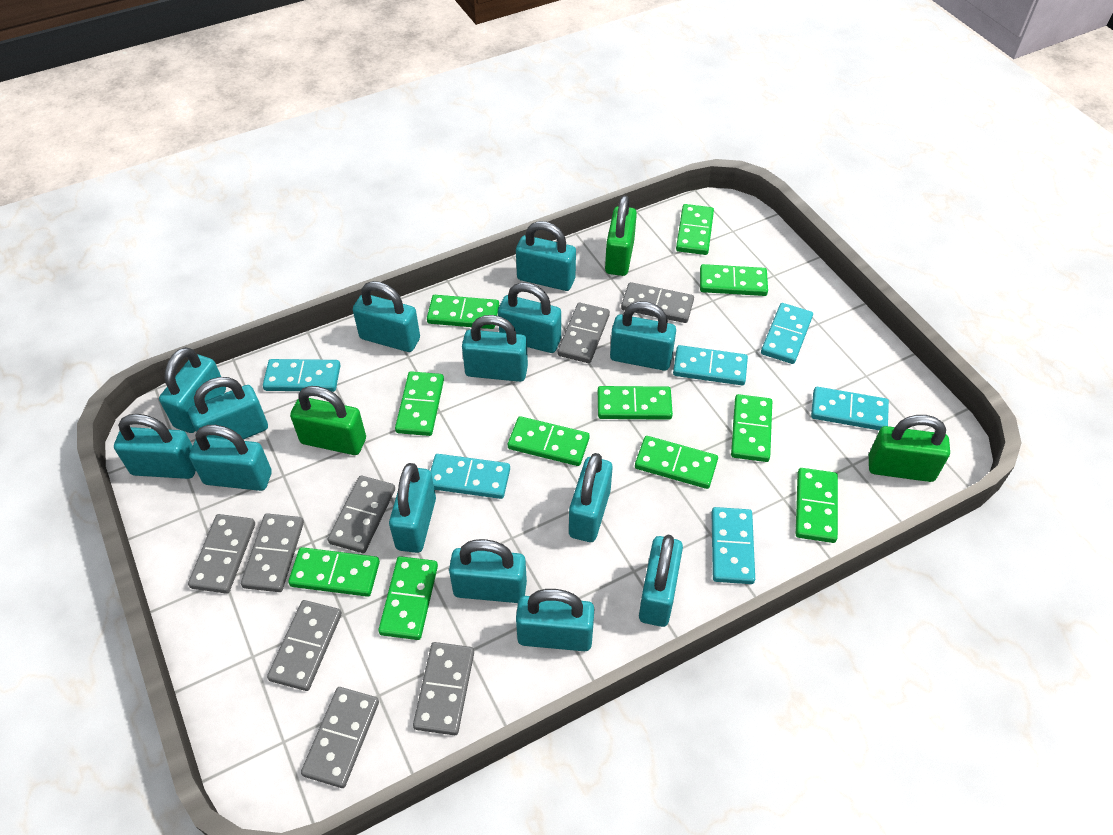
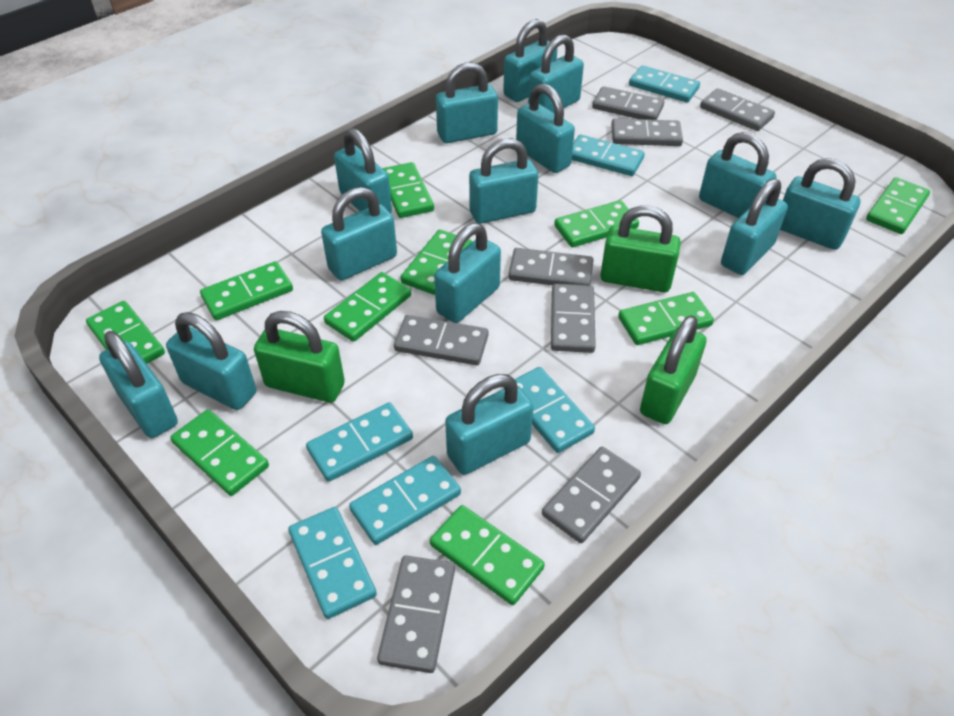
green domino: 11 -> 10

